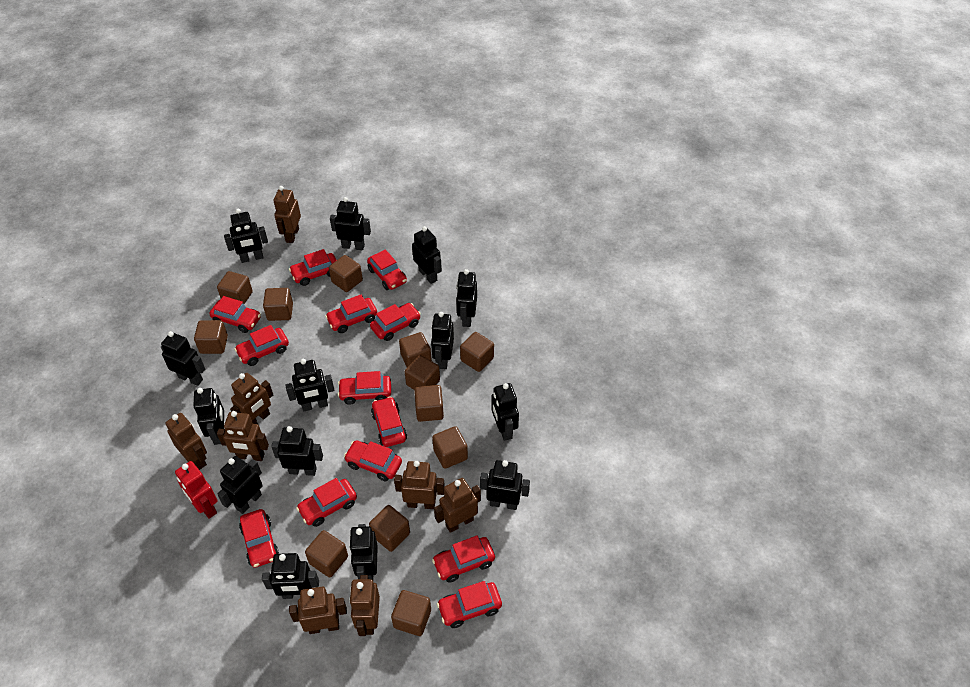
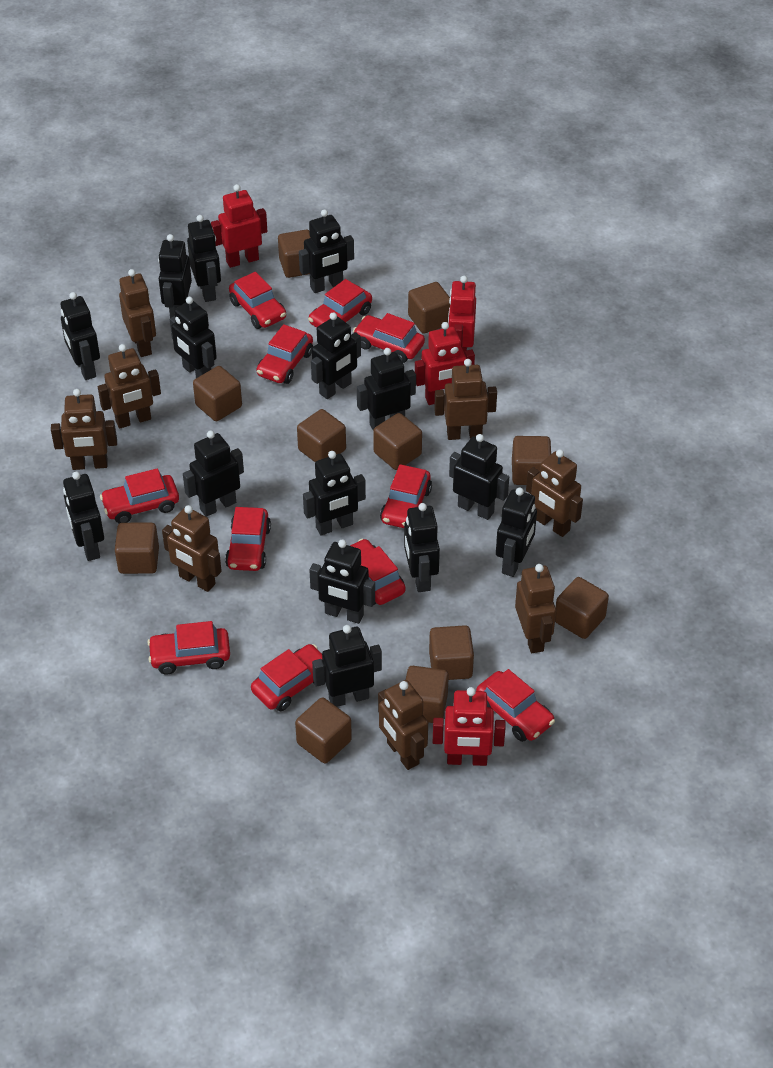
black robot: 14 -> 15
brown cube: 12 -> 11
red car: 13 -> 11
red robot: 1 -> 4

